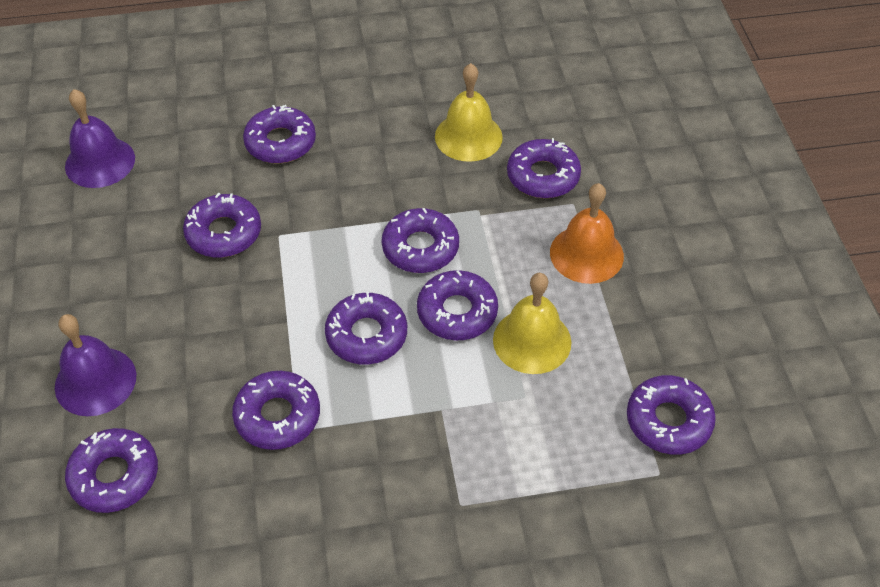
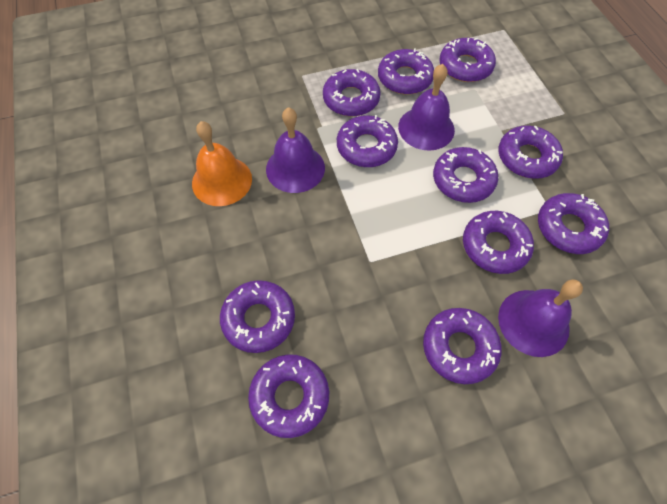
purple bell: 2 -> 3
purple donut: 9 -> 11
yellow bell: 2 -> 0

